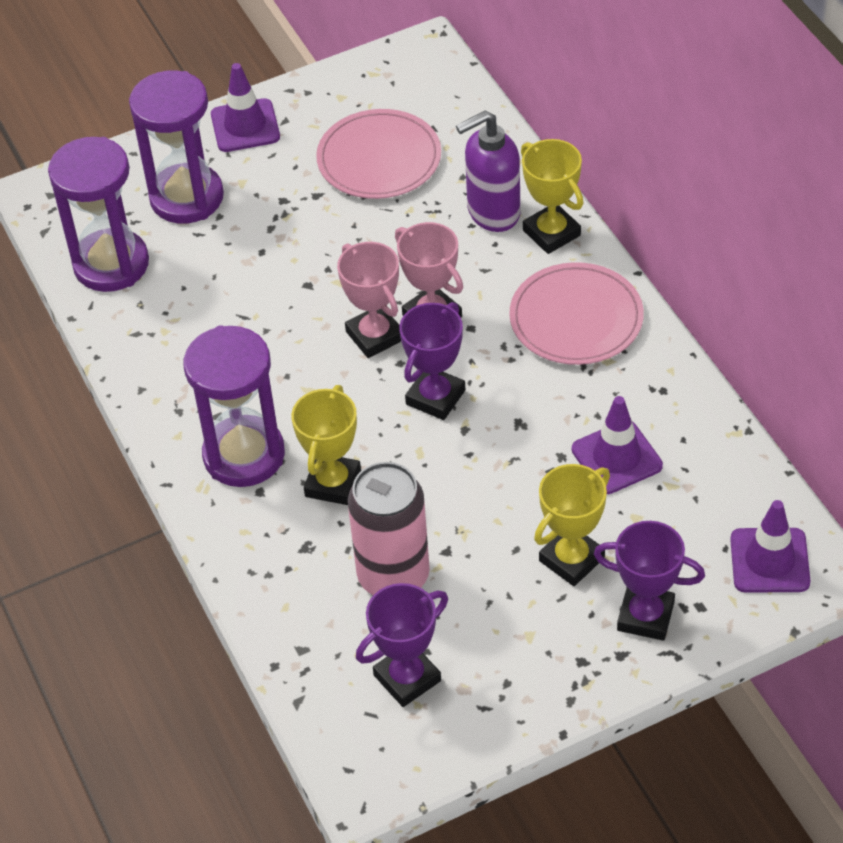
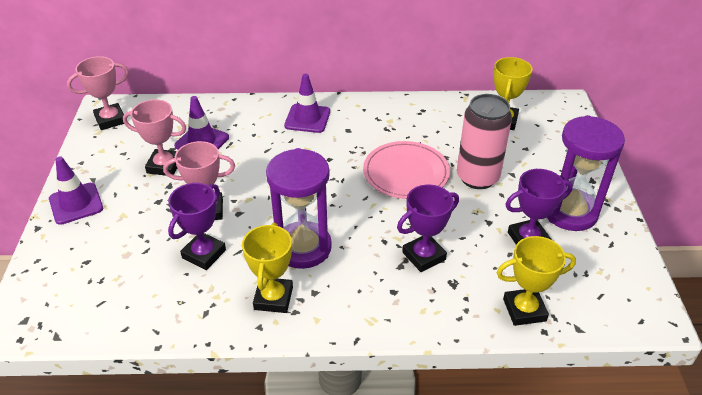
pink plate: 2 -> 1
pink trophy: 2 -> 3
purple hourglass: 3 -> 2
purple soap dispenser: 1 -> 0

